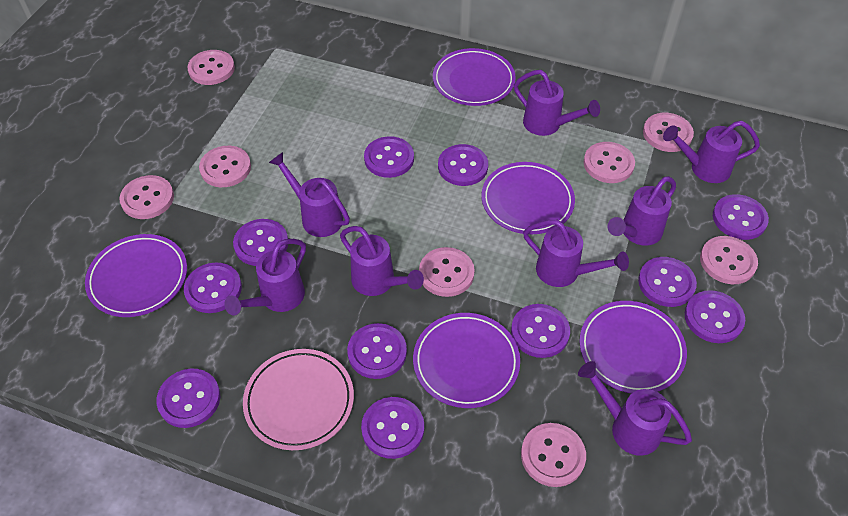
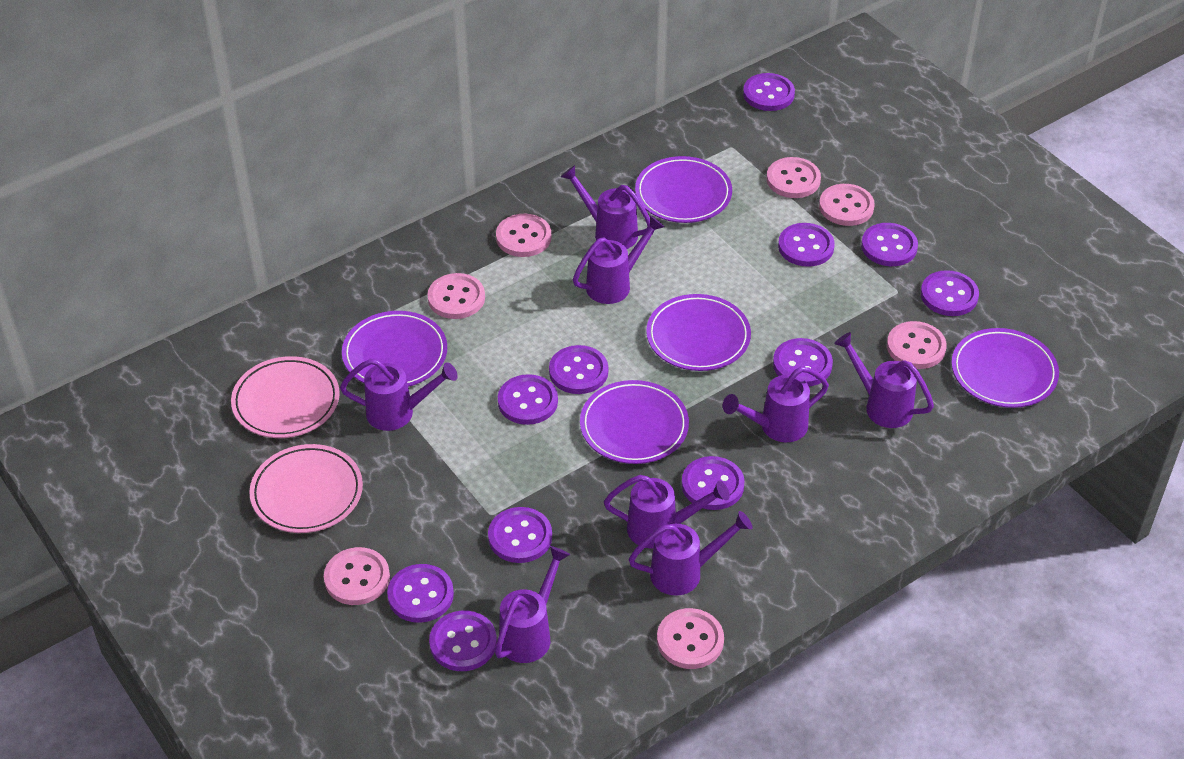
pink button: 8 -> 7
pink plate: 1 -> 2

